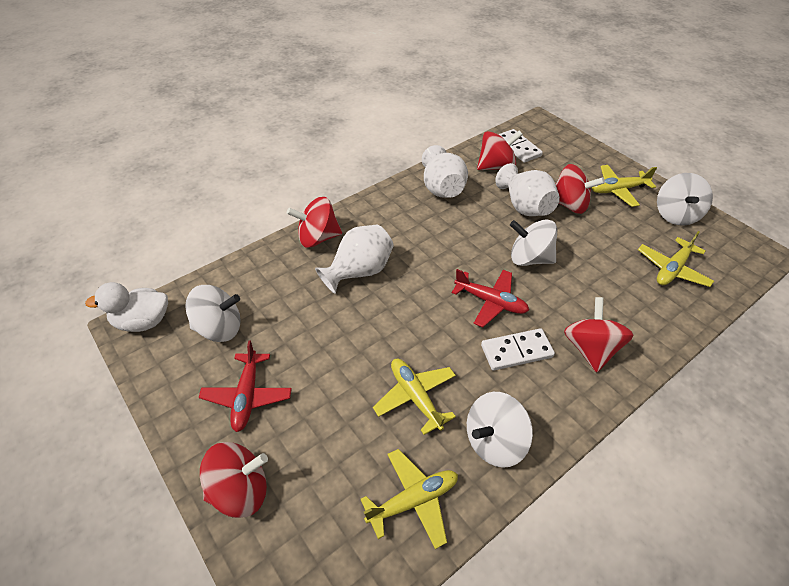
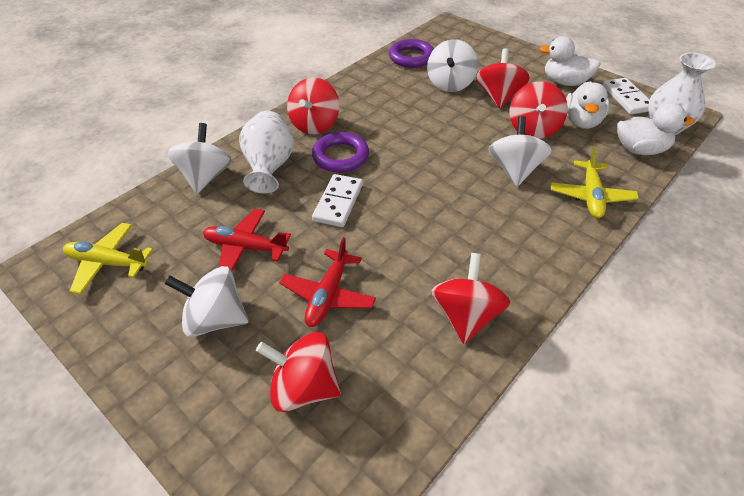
purple ring: 0 -> 2
white duck: 1 -> 3
white vase: 3 -> 2
yellow plane: 4 -> 2

